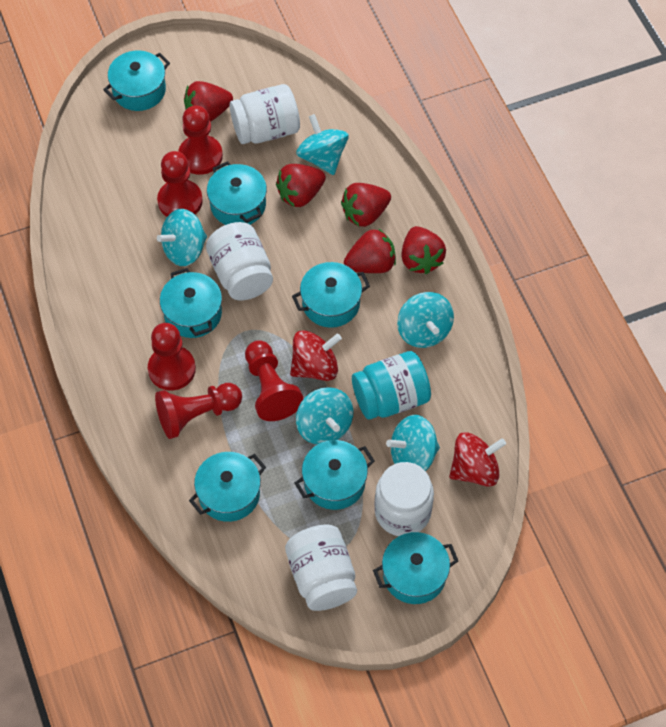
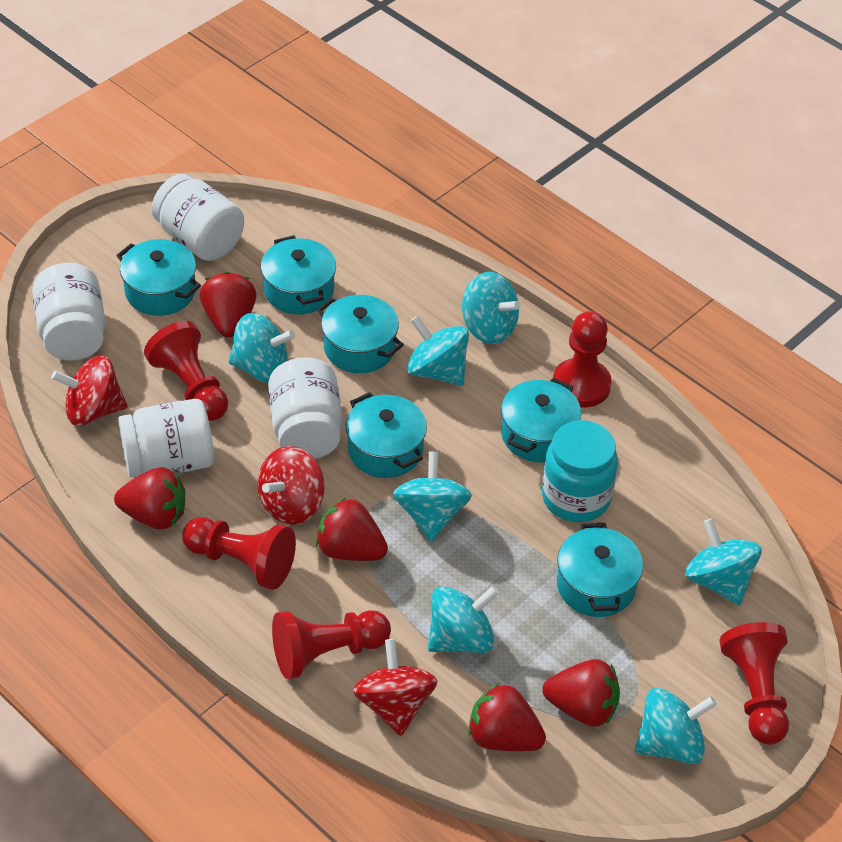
red spinning top: 2 -> 3
turquoise pot: 7 -> 6
turquoise spinning top: 5 -> 7

